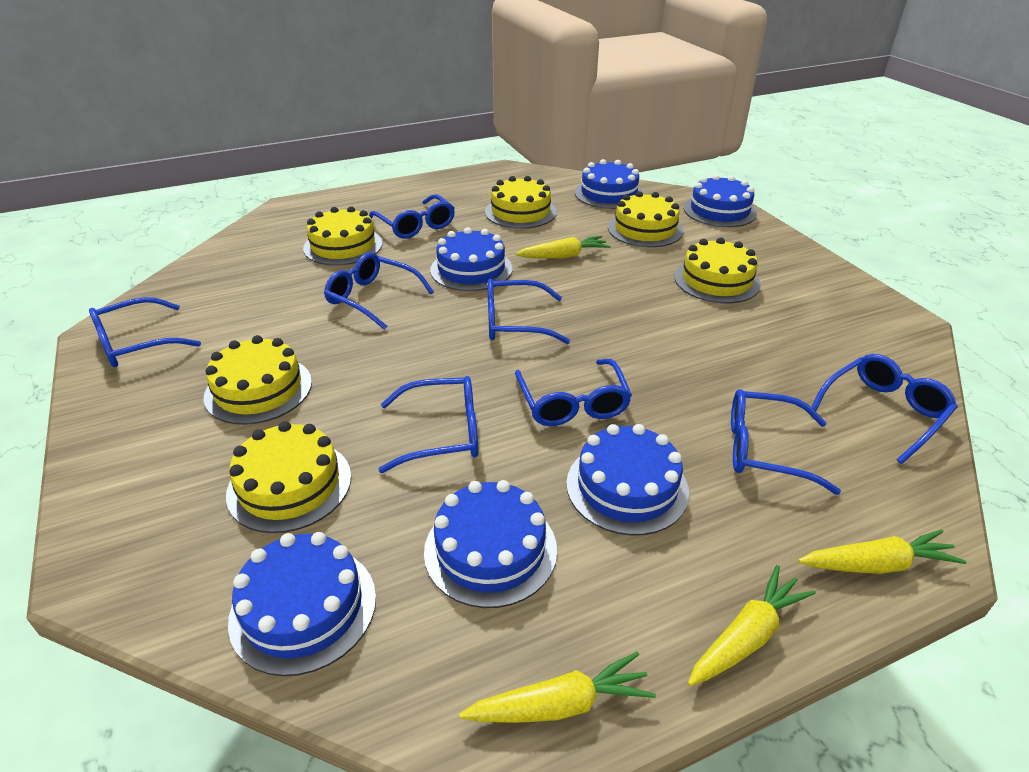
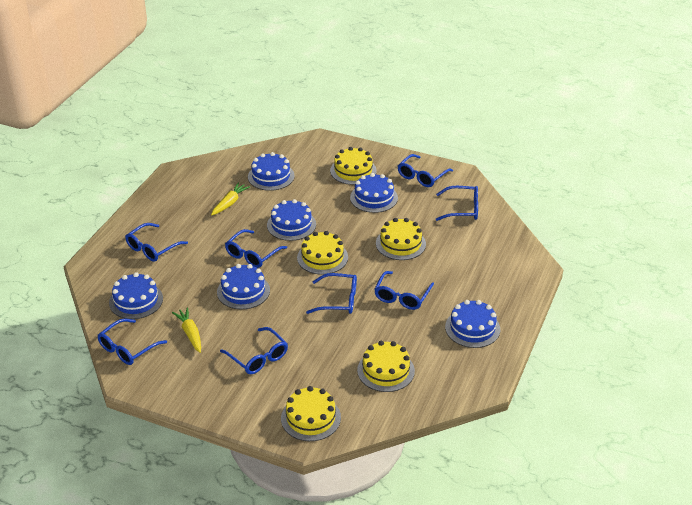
yellow cake: 6 -> 5
yellow carrot: 4 -> 2

